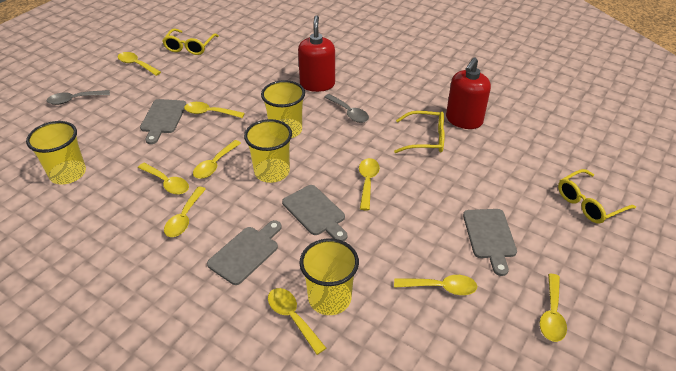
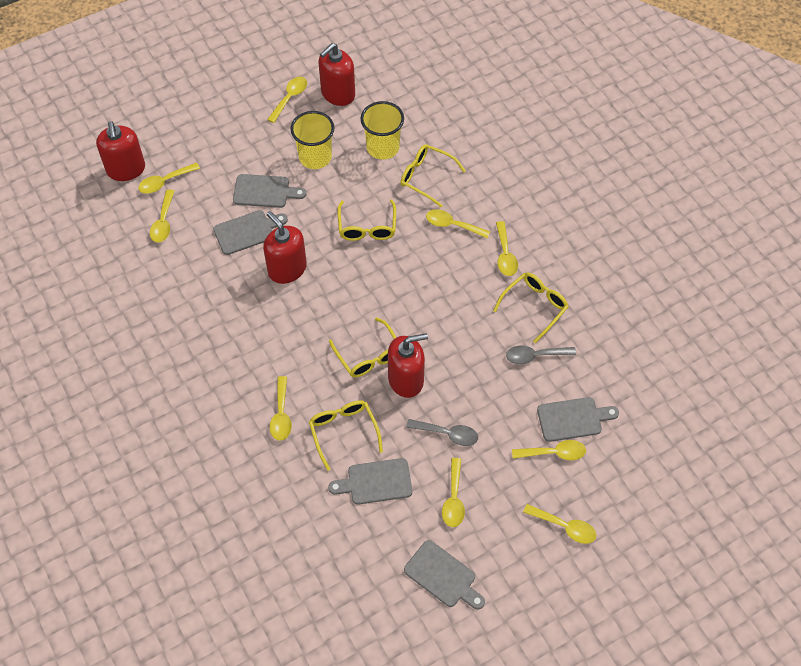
grey cutting board: 4 -> 5
red soap dispenser: 2 -> 4
yellow cup: 4 -> 2
yellow glasses: 3 -> 5

